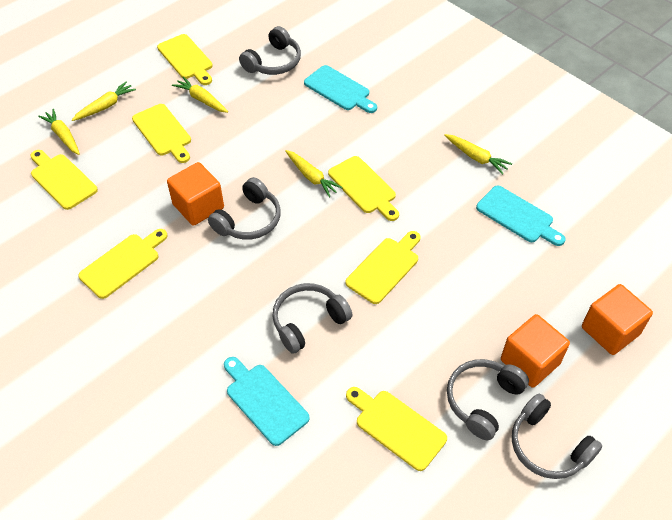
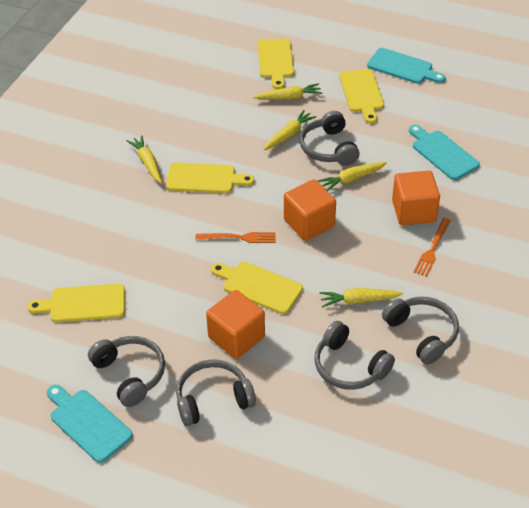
orange fork: 0 -> 2
yellow cutting board: 7 -> 5

